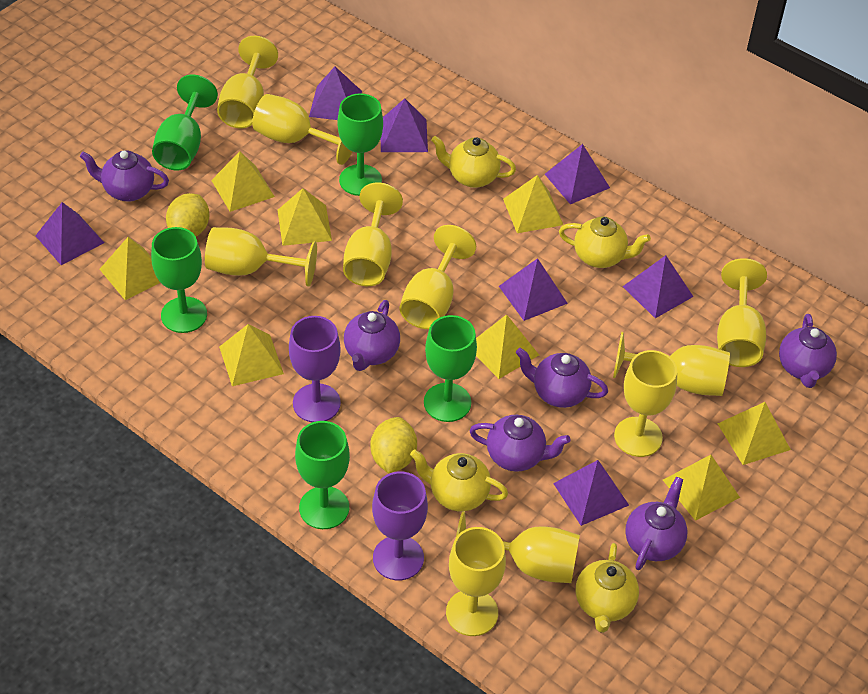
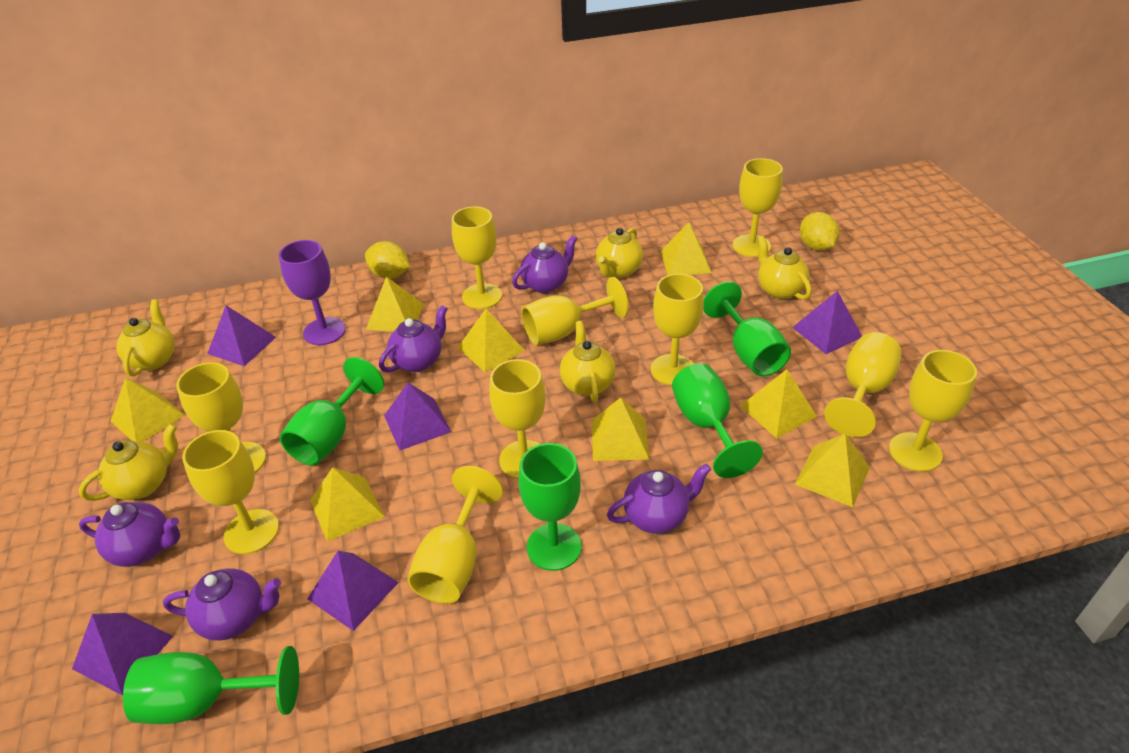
purple goblet: 2 -> 1
purple pyramid: 7 -> 5
purple teapot: 6 -> 5
yellow teapot: 4 -> 5

